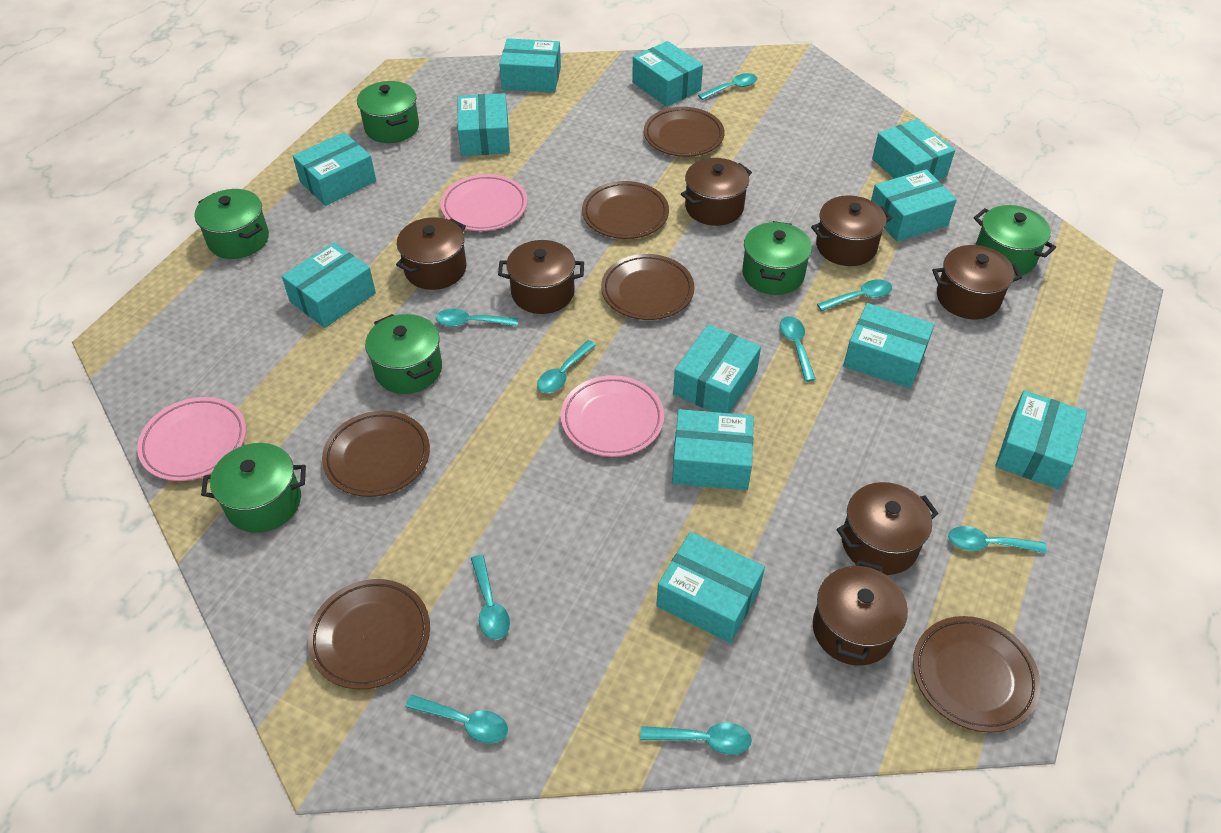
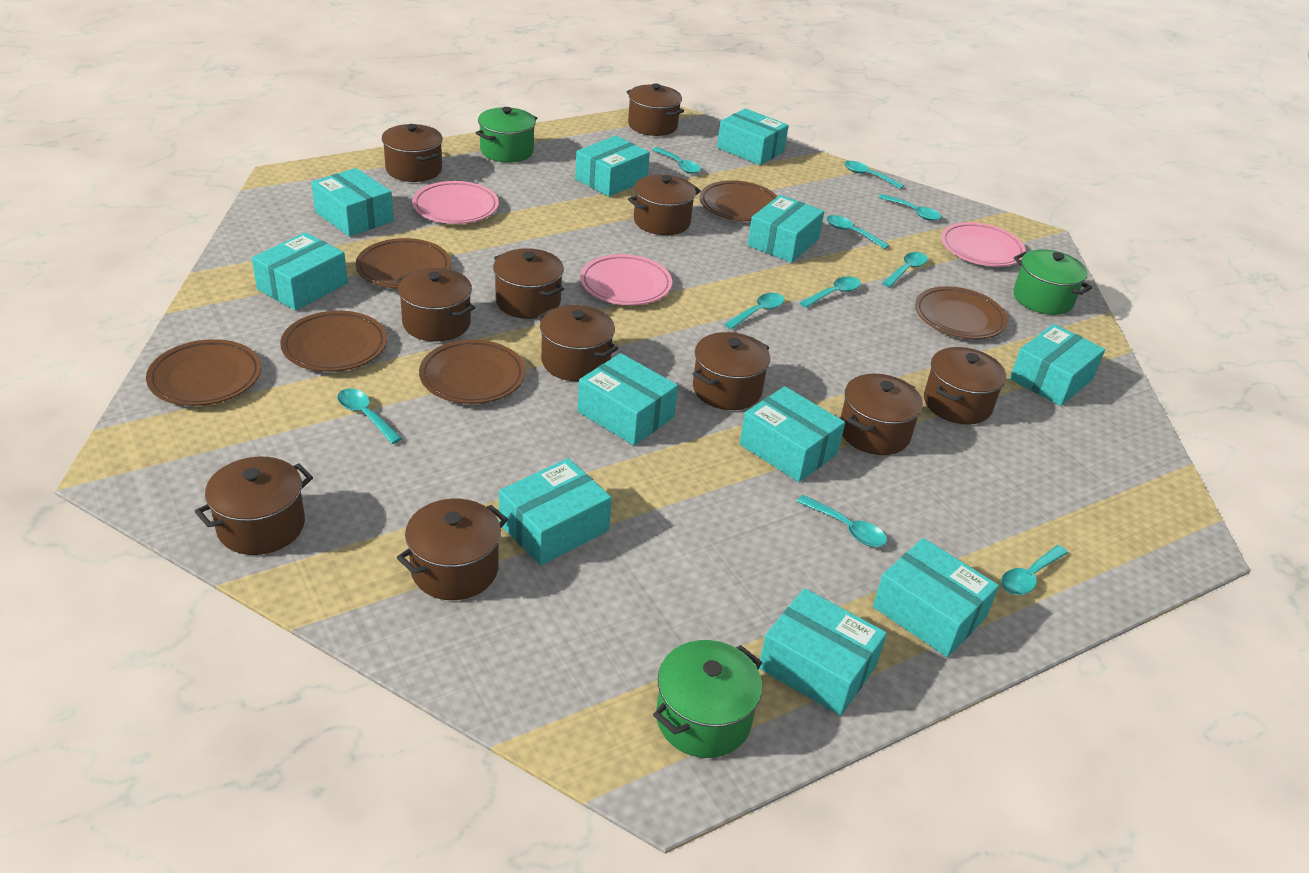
brown pot: 7 -> 11
green pot: 6 -> 3
turquoise box: 12 -> 11
turquoise spoon: 9 -> 10

